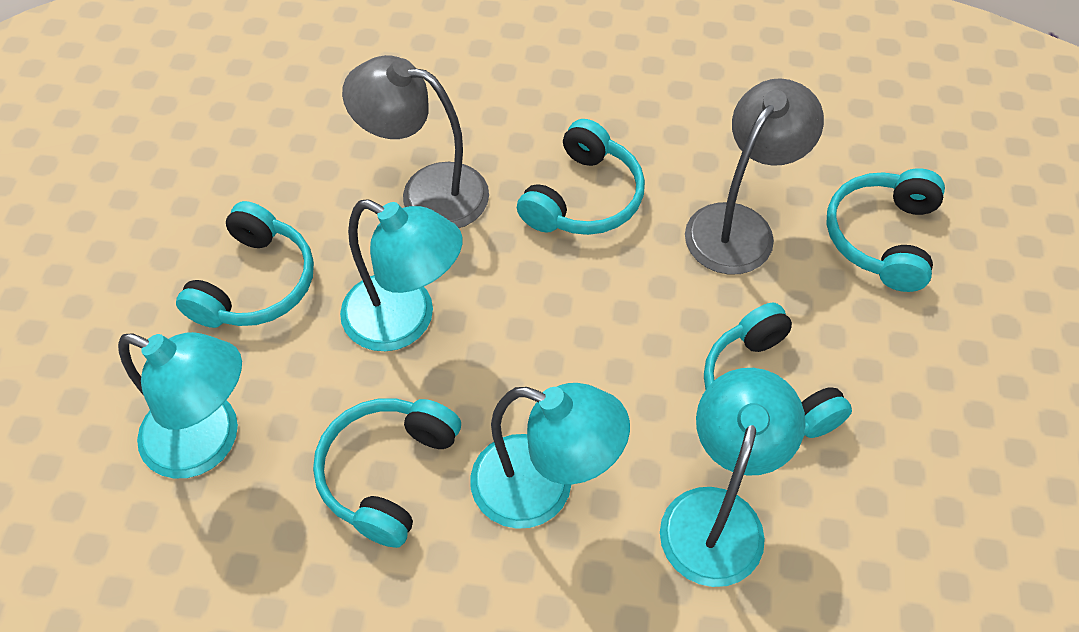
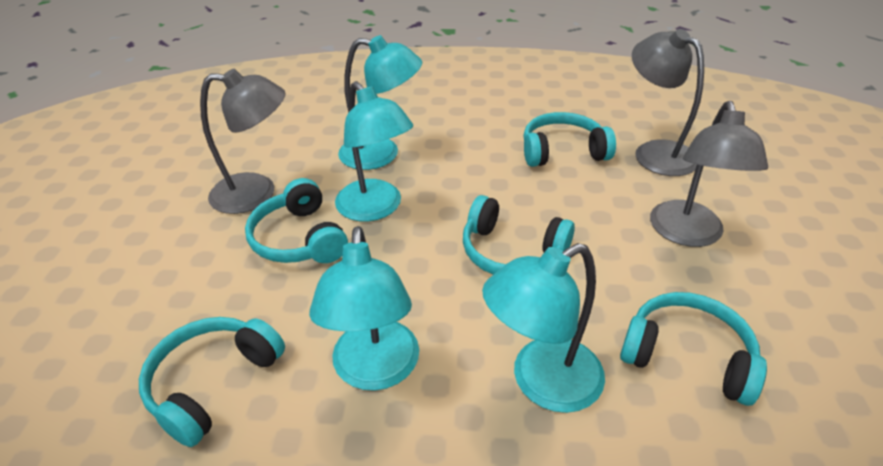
grey lamp: 2 -> 3

